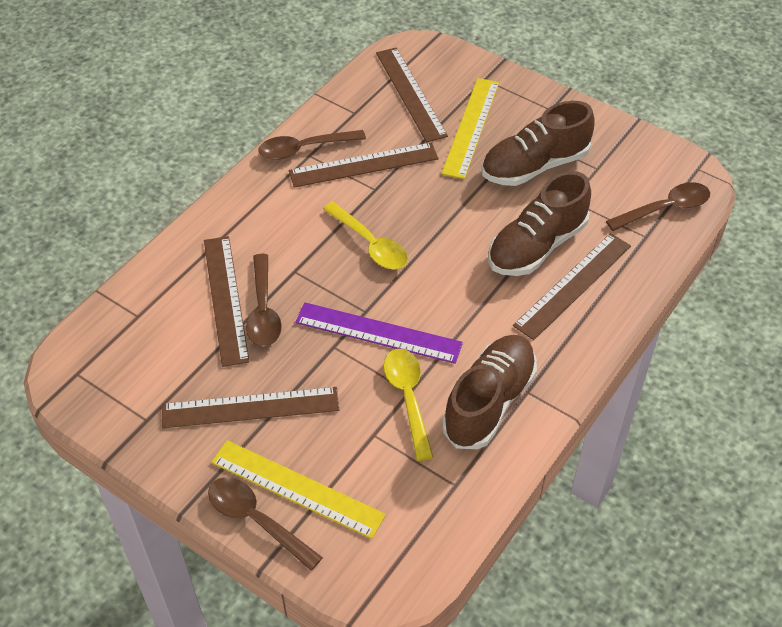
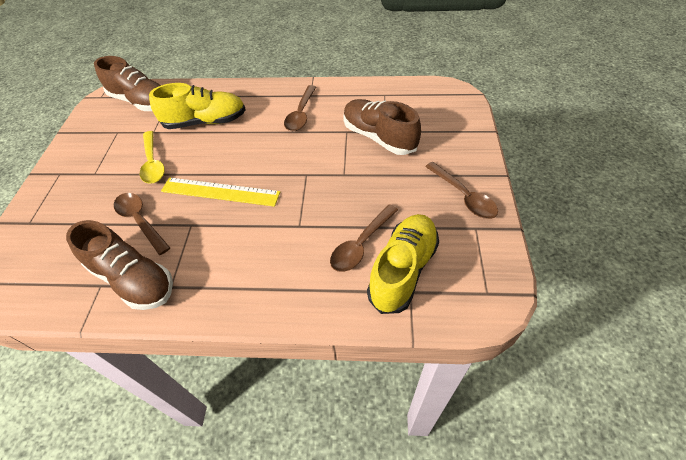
brown ruler: 5 -> 0
purple ruler: 1 -> 0
yellow ruler: 2 -> 1
yellow shoe: 0 -> 2
yellow spoon: 2 -> 1

